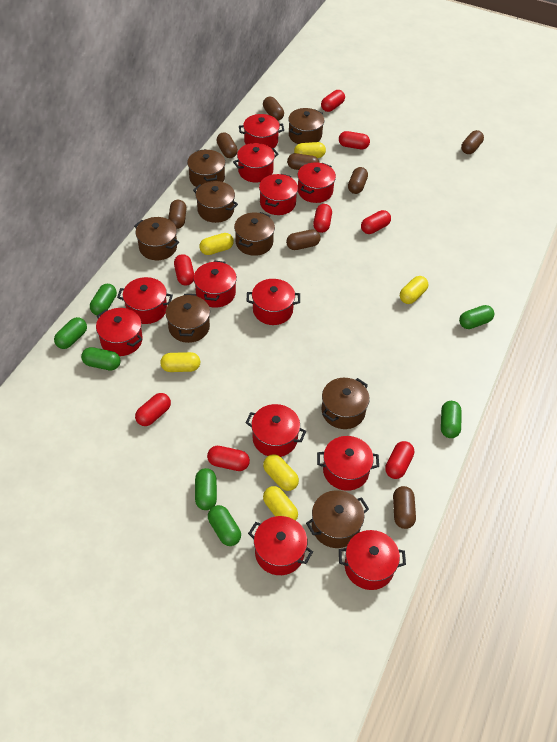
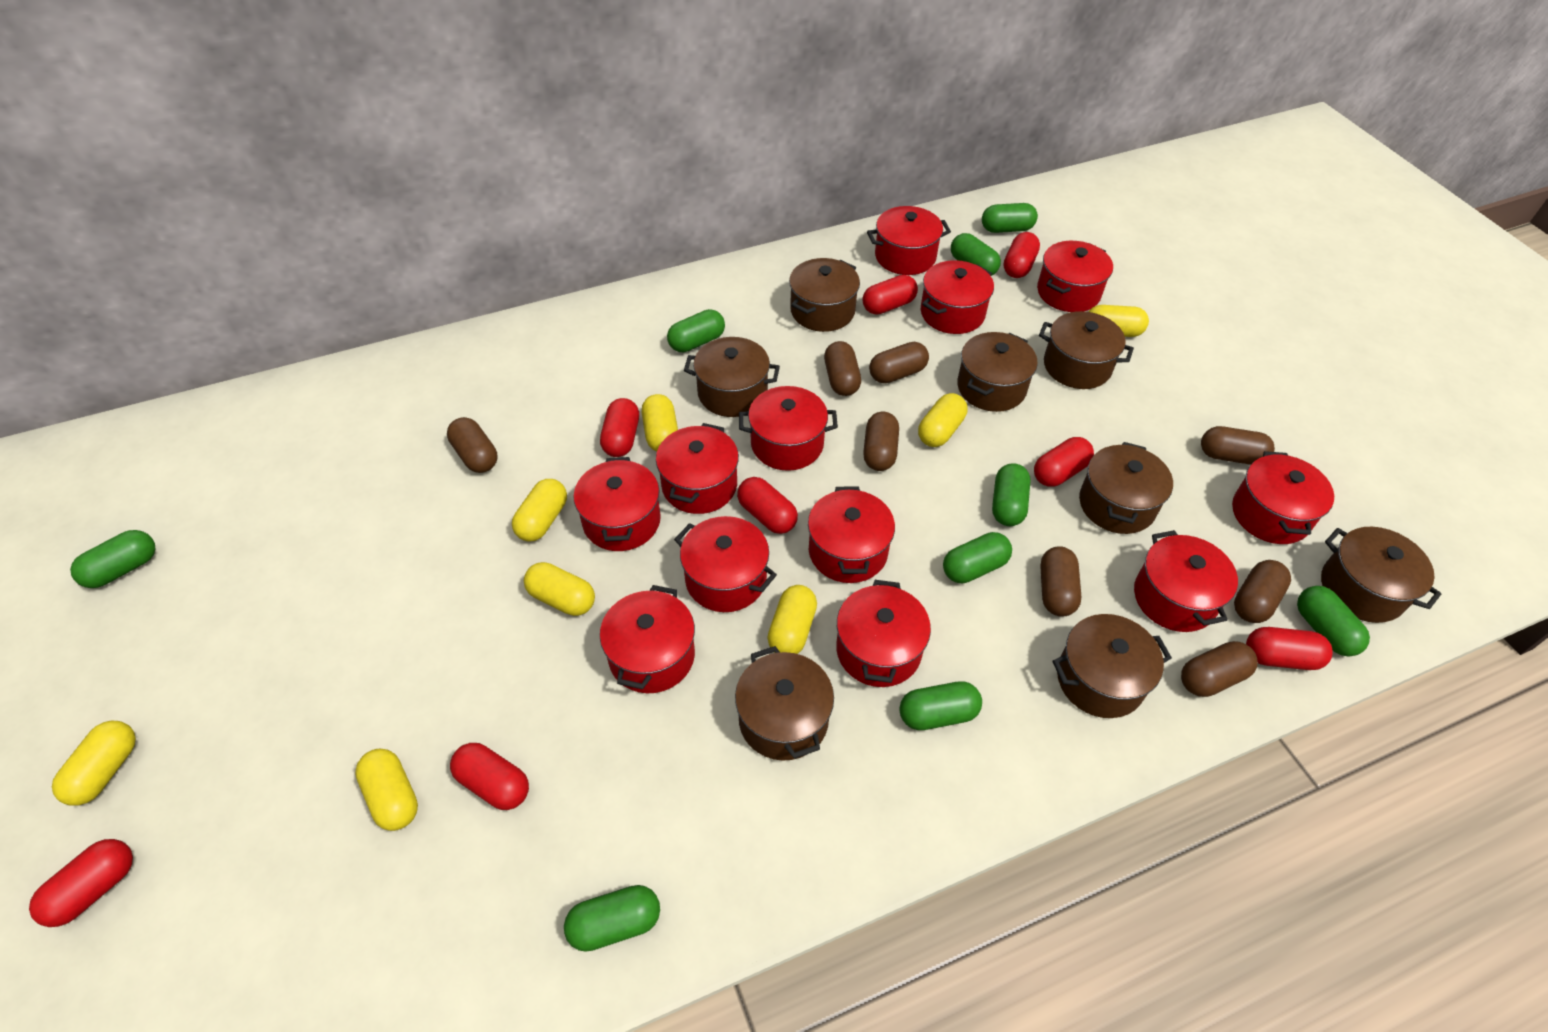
green capsule: 7 -> 9
yellow capsule: 6 -> 8

